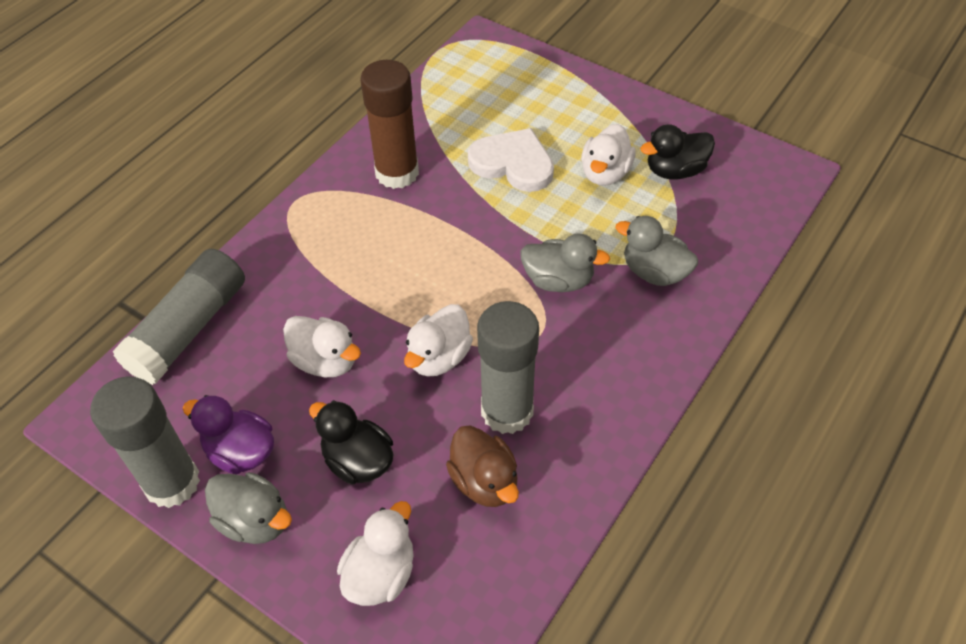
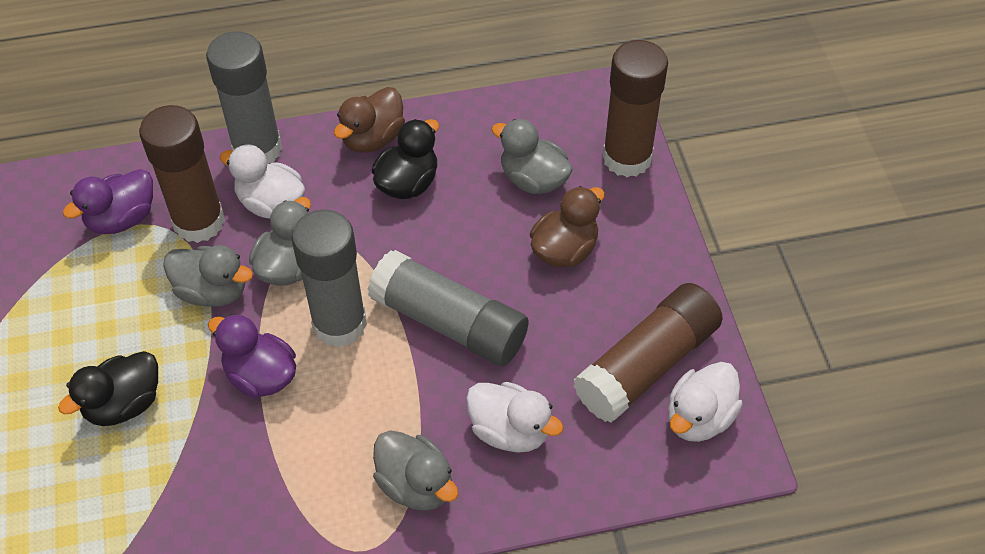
brown duck: 1 -> 2
brown glue stick: 1 -> 3
grey duck: 3 -> 4
purple duck: 1 -> 2
white duck: 4 -> 3
white heart: 1 -> 0

